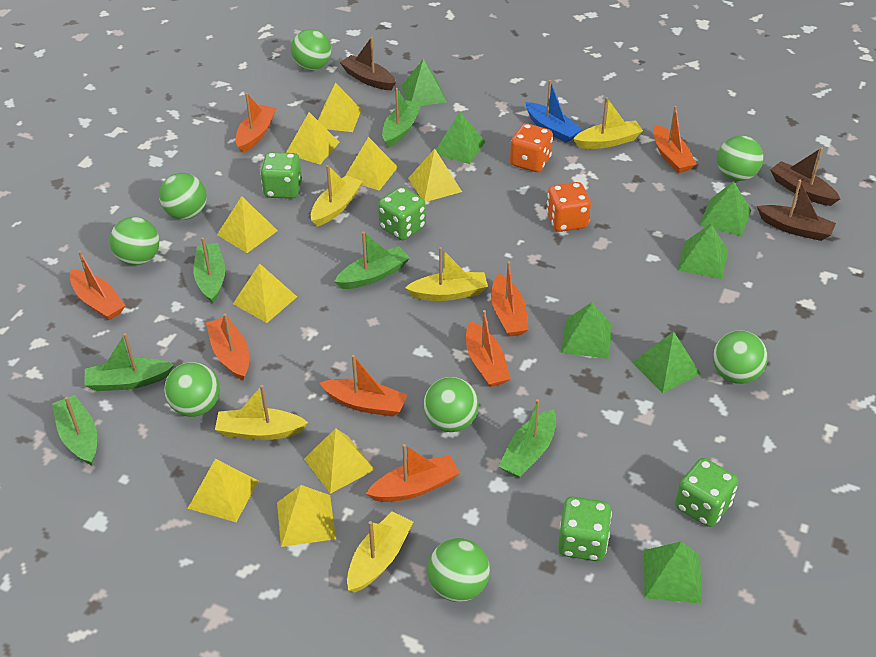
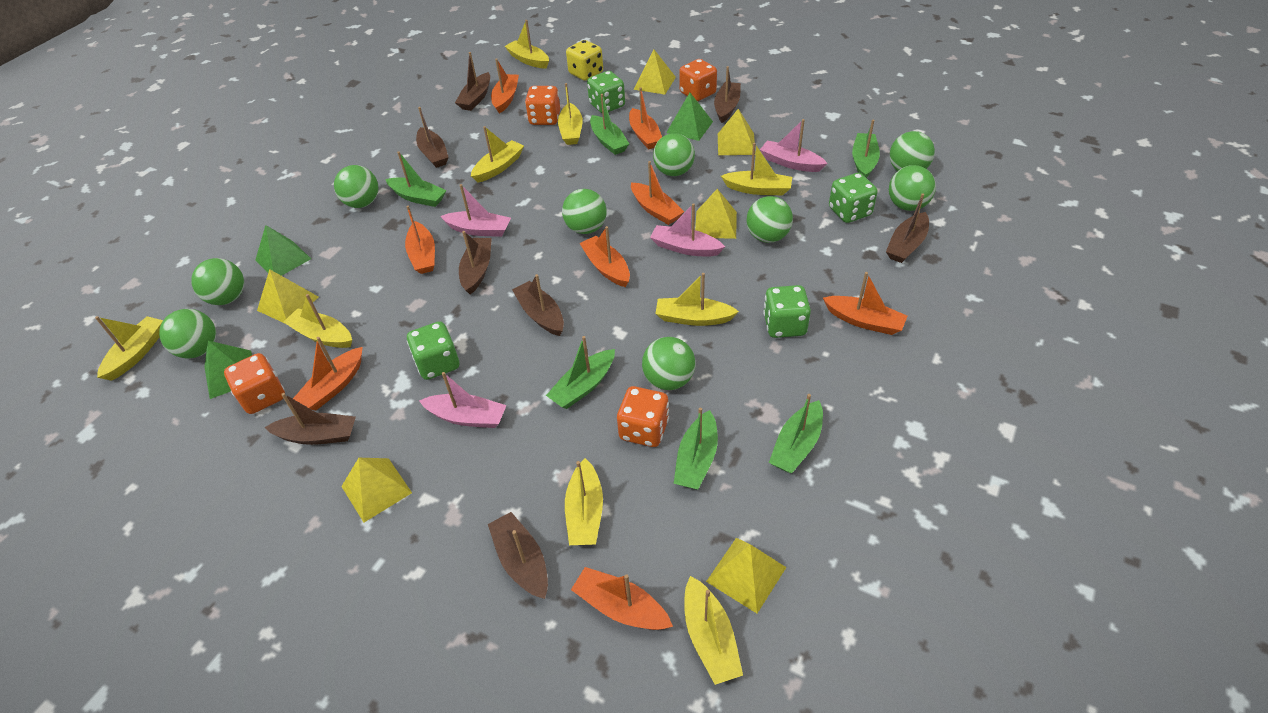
blue boat: 1 -> 0
brown boat: 3 -> 8
green ball: 8 -> 9
green pyramid: 7 -> 3
orange dice: 2 -> 4
pink boat: 0 -> 4
yellow boat: 5 -> 9
yellow dice: 0 -> 1
yellow pyramid: 9 -> 6

